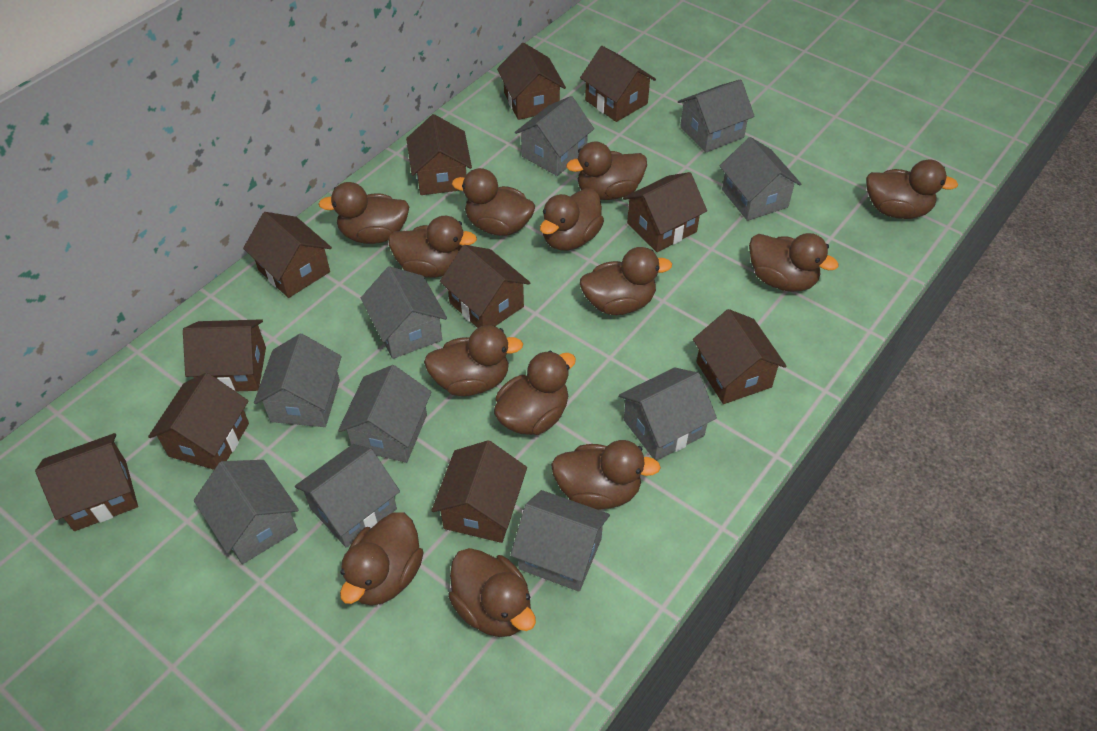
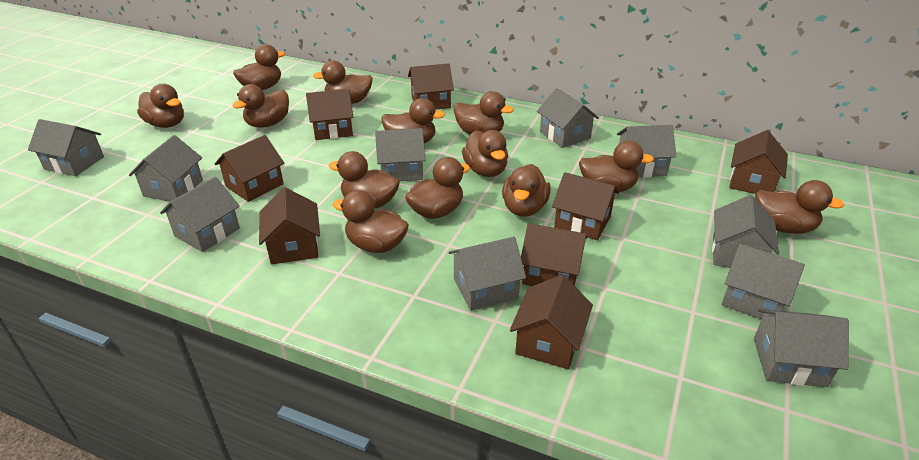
brown house: 11 -> 8

